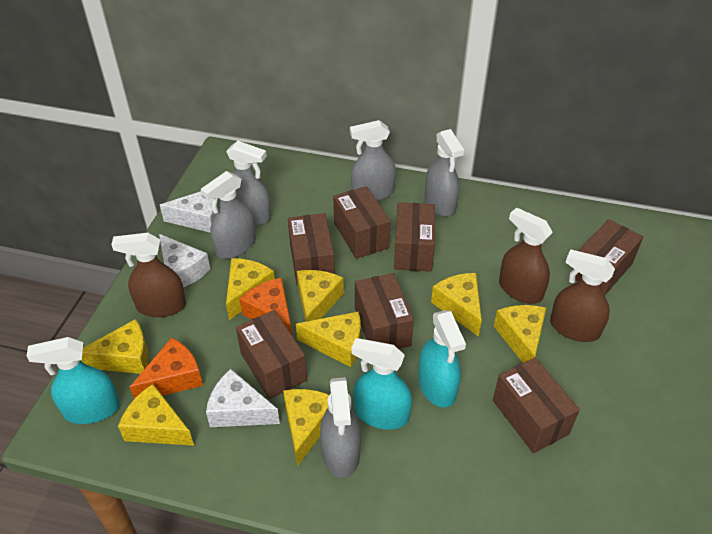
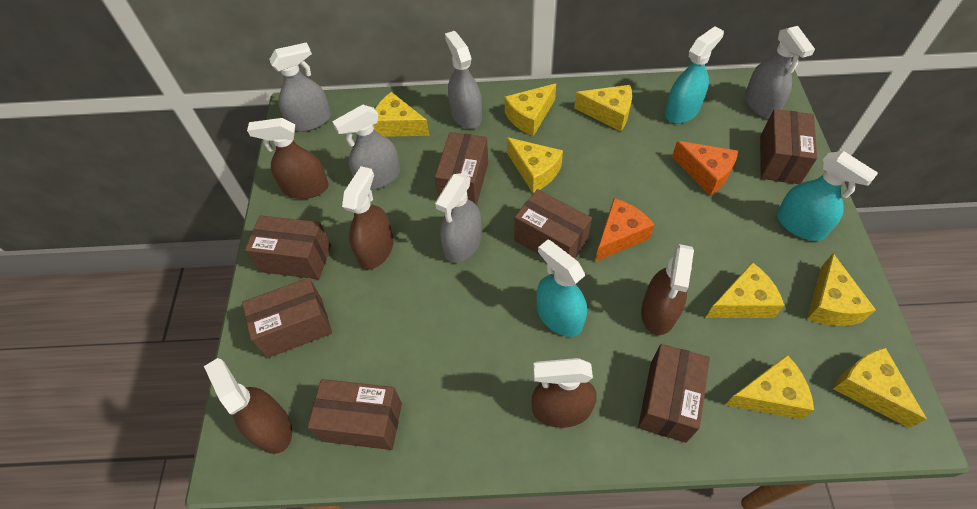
brown spray bottle: 3 -> 5
white cheese: 3 -> 0

